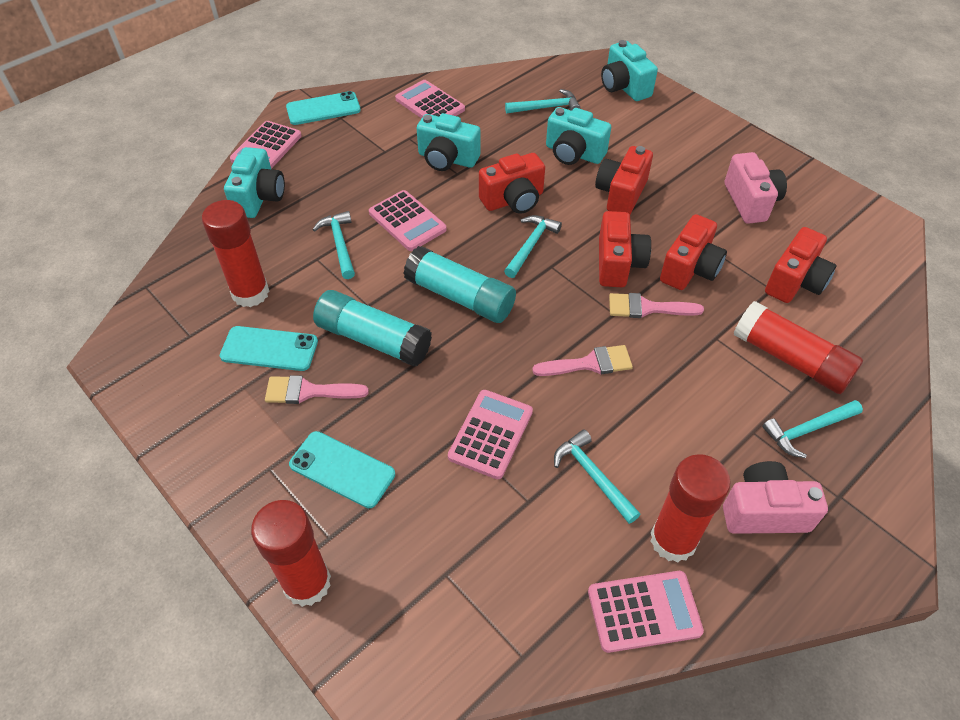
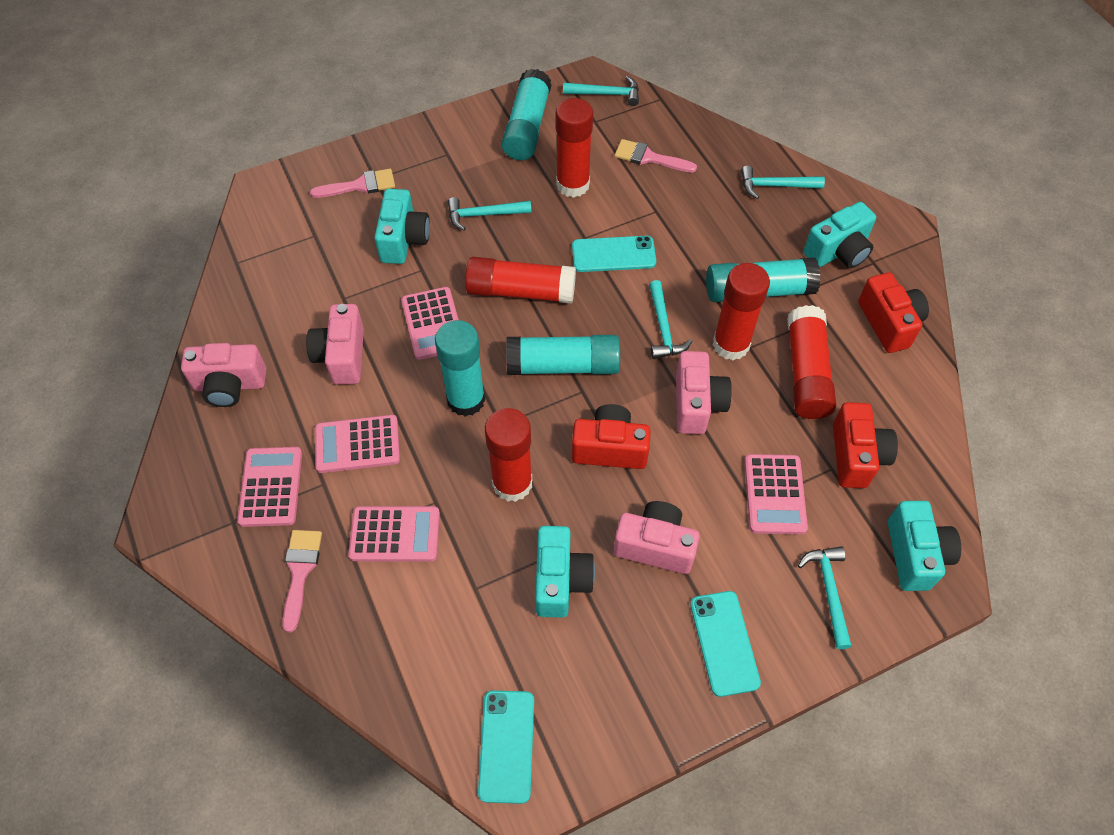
pink camera: 2 -> 4
red camera: 5 -> 3
red glue stick: 4 -> 5
turquoise glue stick: 2 -> 4

